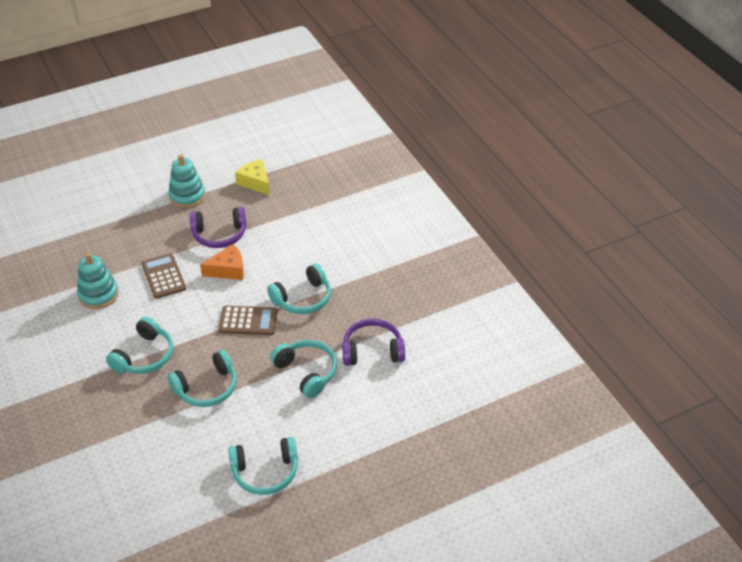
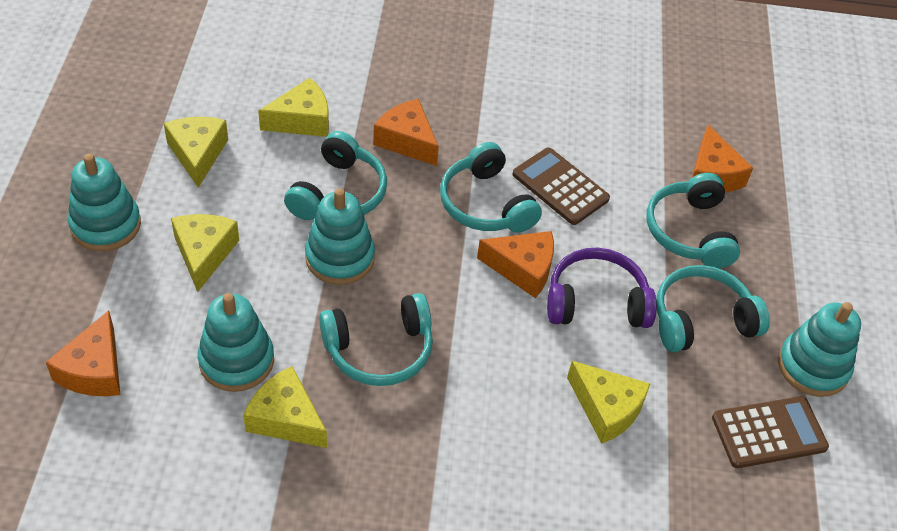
orange cheese: 1 -> 4
purple headphones: 2 -> 1
turquoise stacking toy: 2 -> 4
yellow cheese: 1 -> 5

